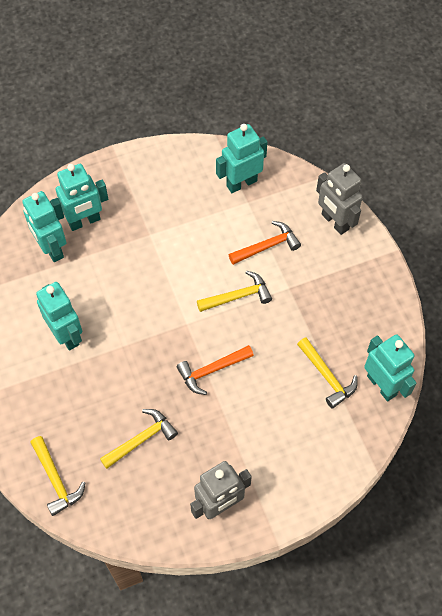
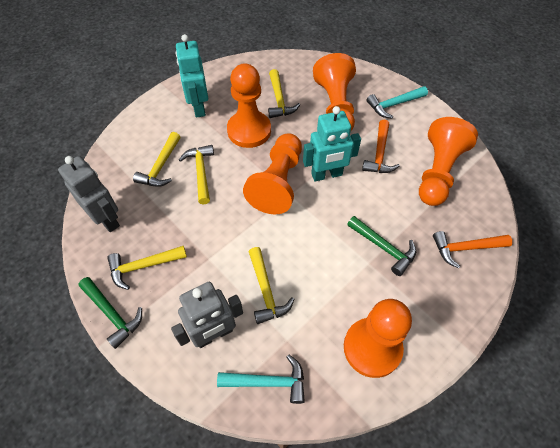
green hammer: 0 -> 2
orange pawn: 0 -> 5
turquoise hammer: 0 -> 2
turquoise robot: 5 -> 2
yellow hammer: 4 -> 5

